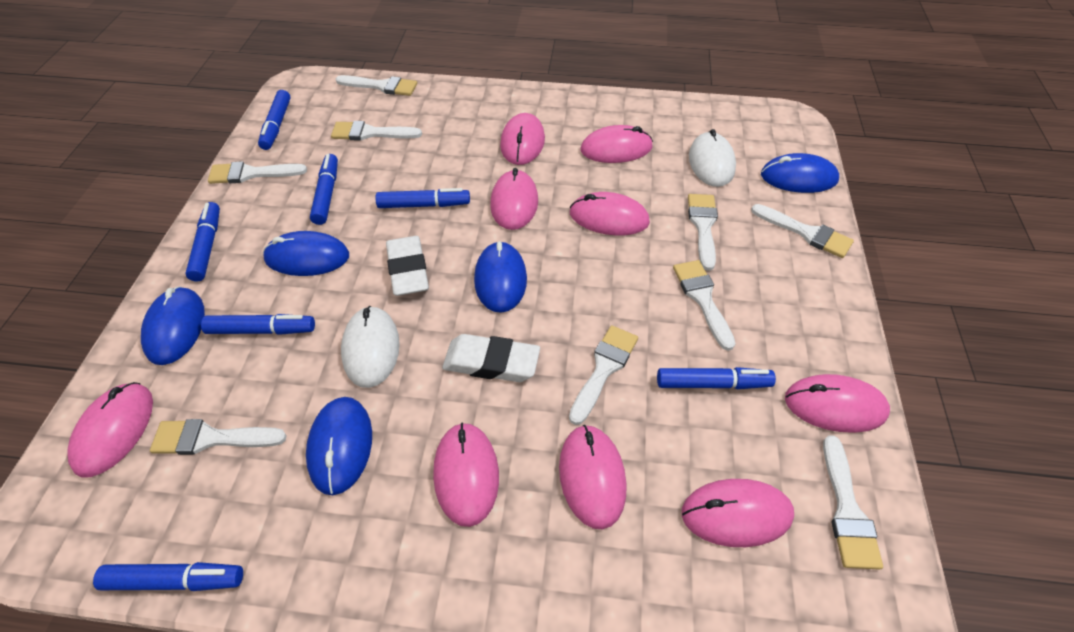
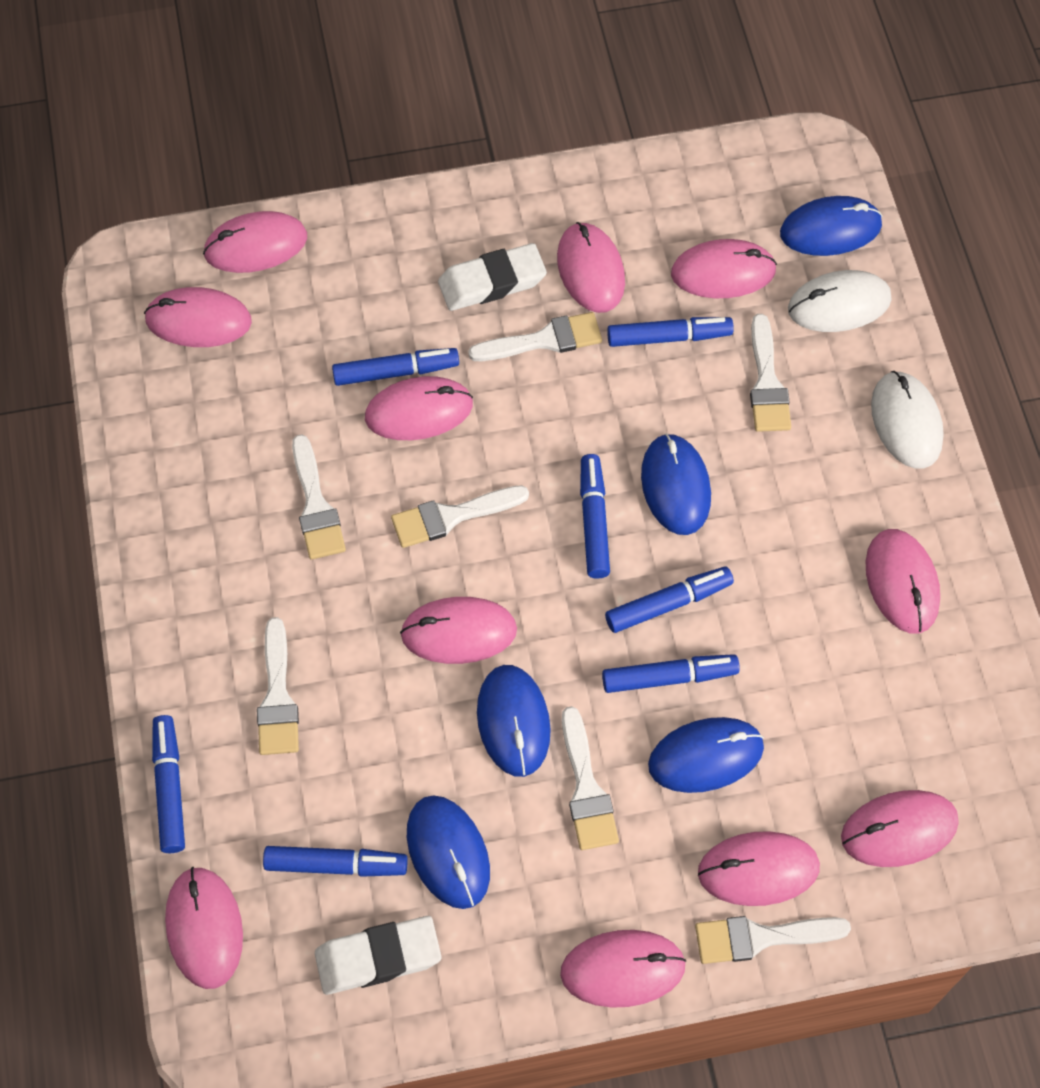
pink mouse: 9 -> 11
white brush: 9 -> 7

